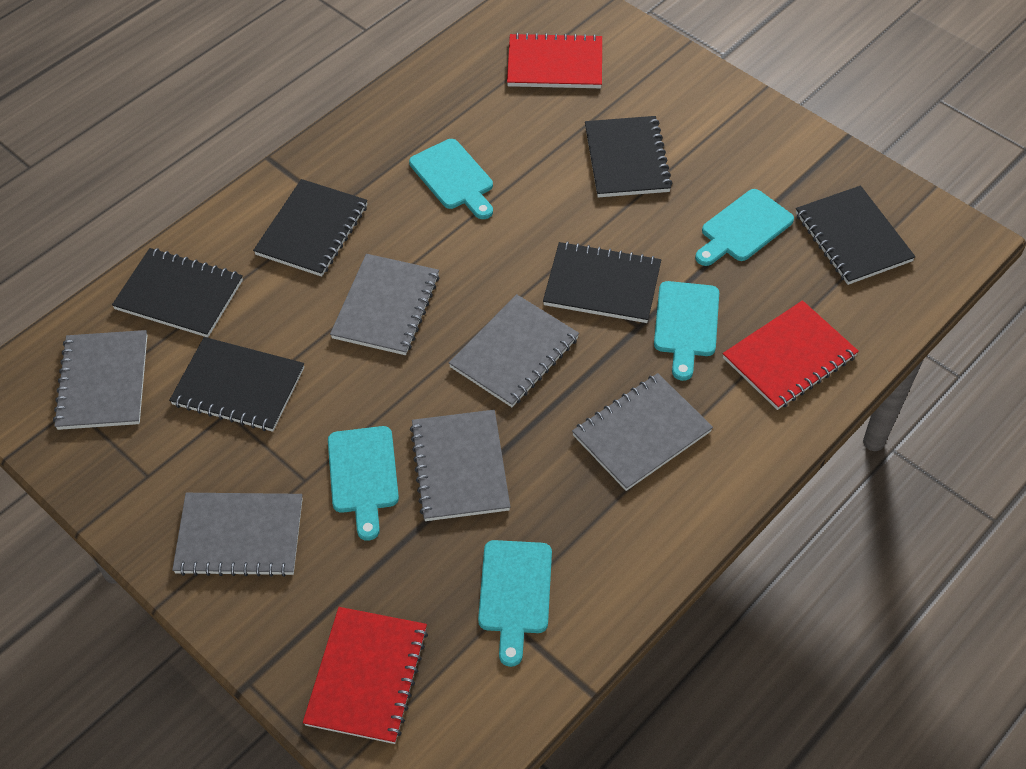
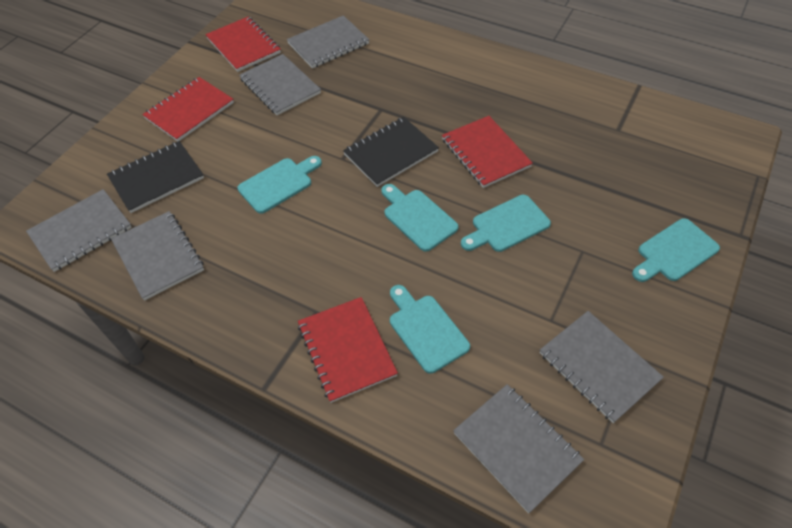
black notebook: 6 -> 2
red notebook: 3 -> 4

